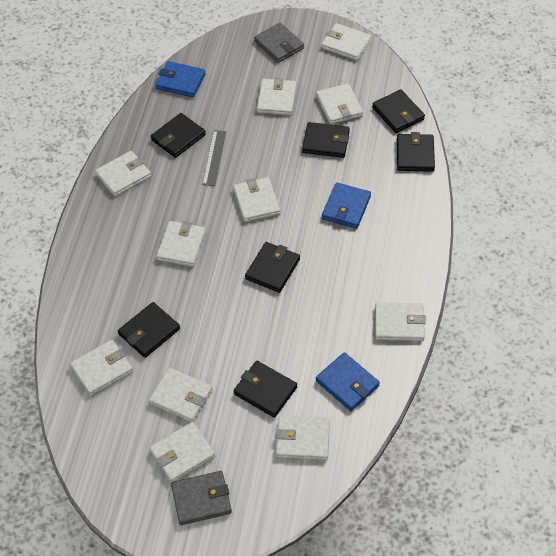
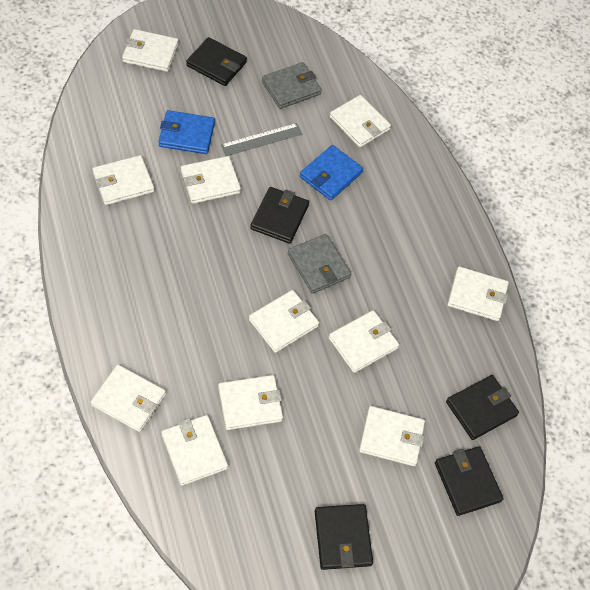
black wallet: 7 -> 5
blue wallet: 3 -> 2

